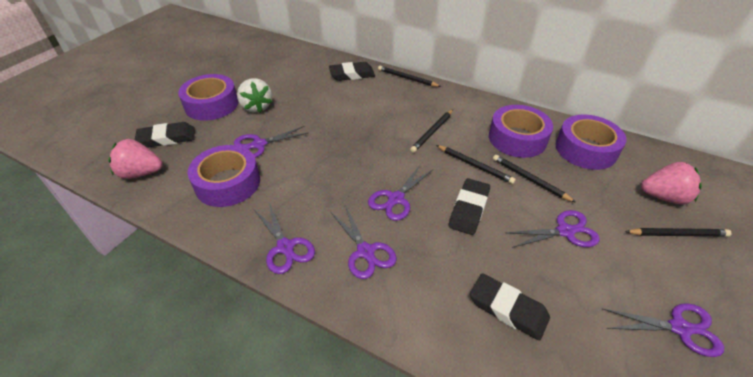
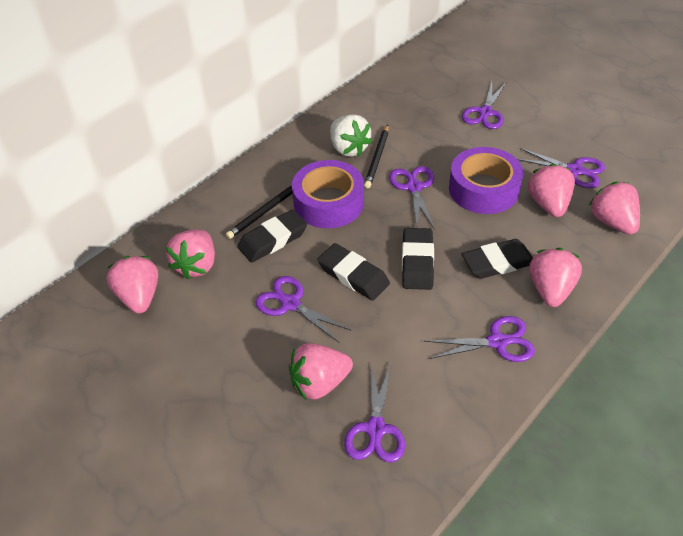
black pencil: 5 -> 2
pink strawberry: 2 -> 6
purple tape: 4 -> 2

